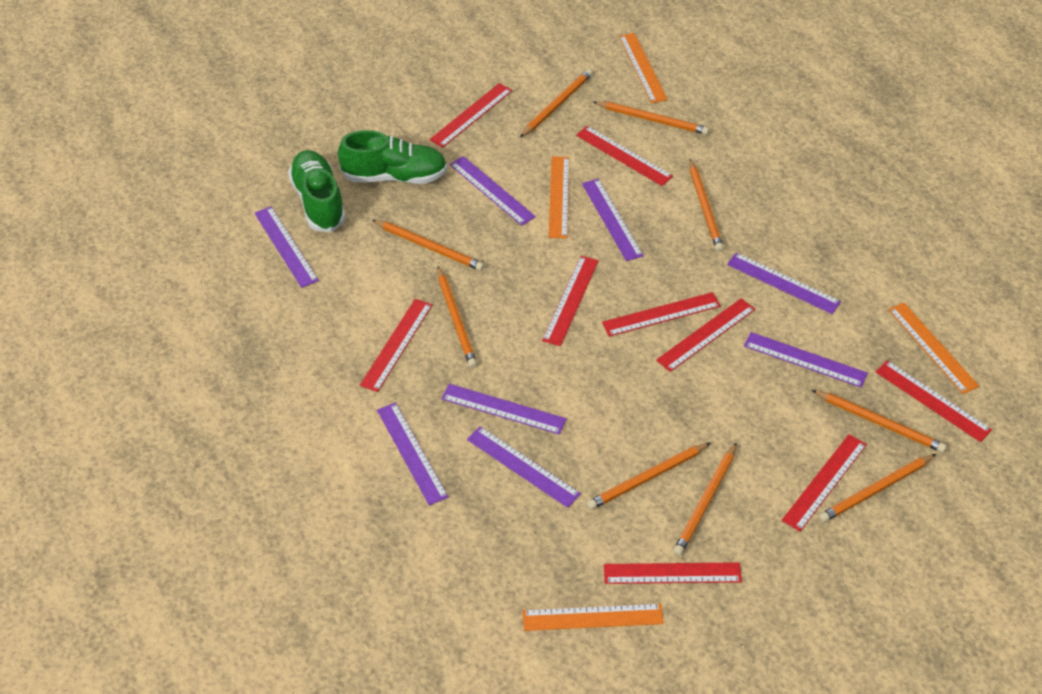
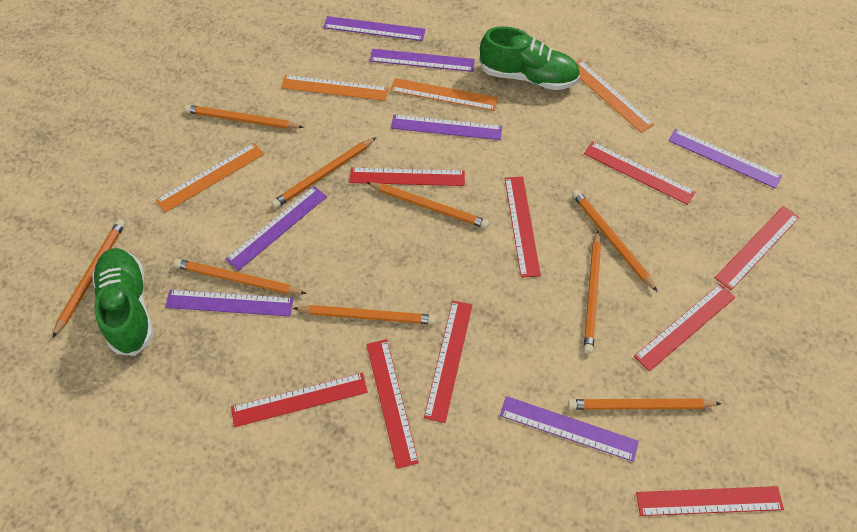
purple ruler: 8 -> 7

